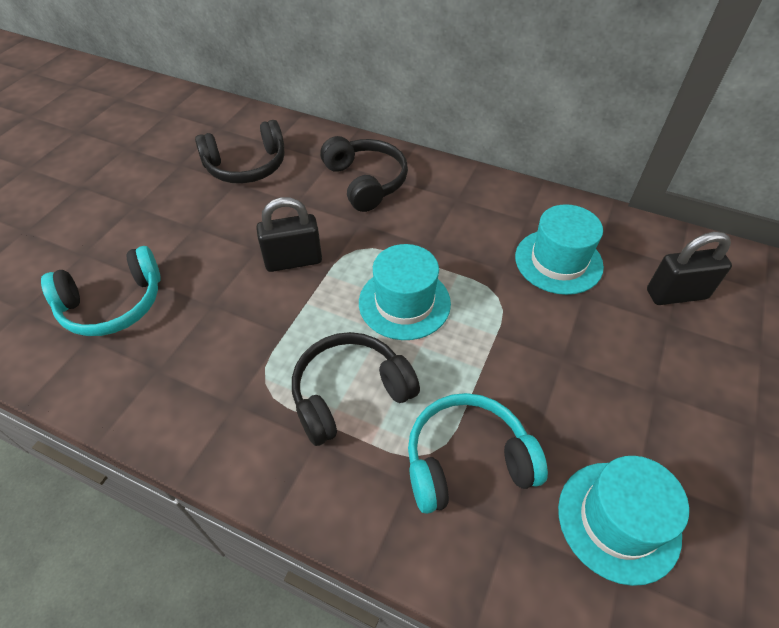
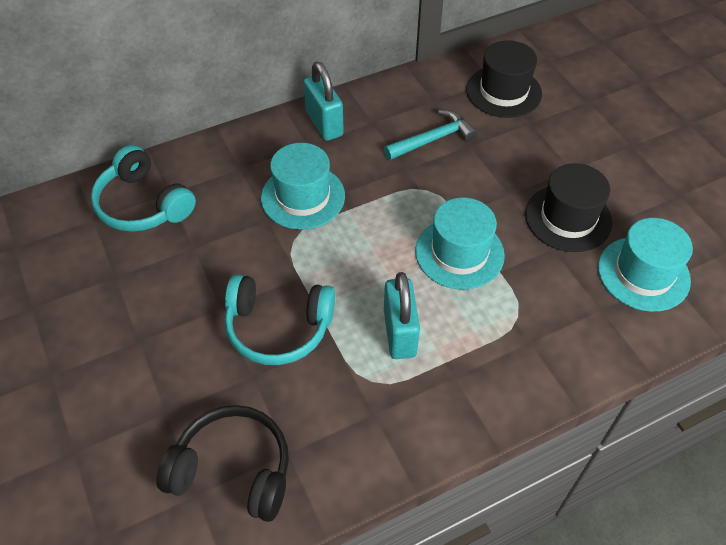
black hat: 0 -> 2
black headphones: 3 -> 1
black padlock: 2 -> 0
turquoise hammer: 0 -> 1
turquoise padlock: 0 -> 2

